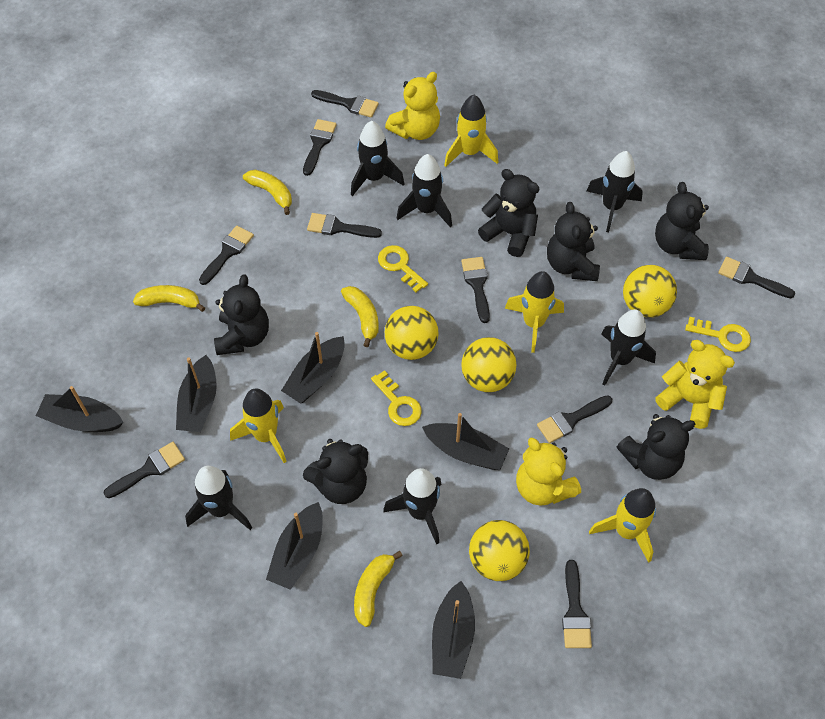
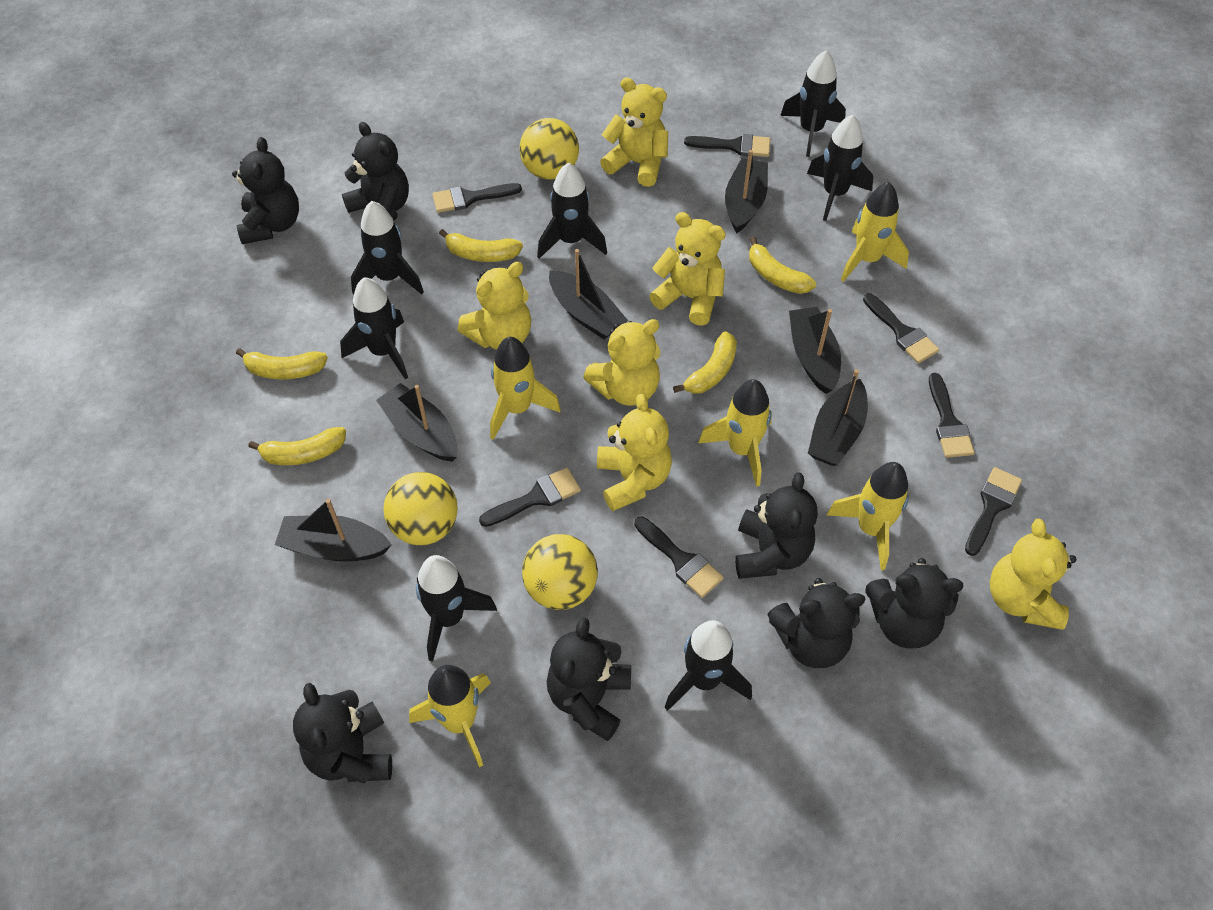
black brush: 9 -> 7
black rocket: 6 -> 7
black teddy bear: 6 -> 7
yellow ball: 4 -> 3
yellow banana: 4 -> 5
yellow key: 3 -> 0
yellow rocket: 4 -> 5
yellow teddy bear: 3 -> 6

